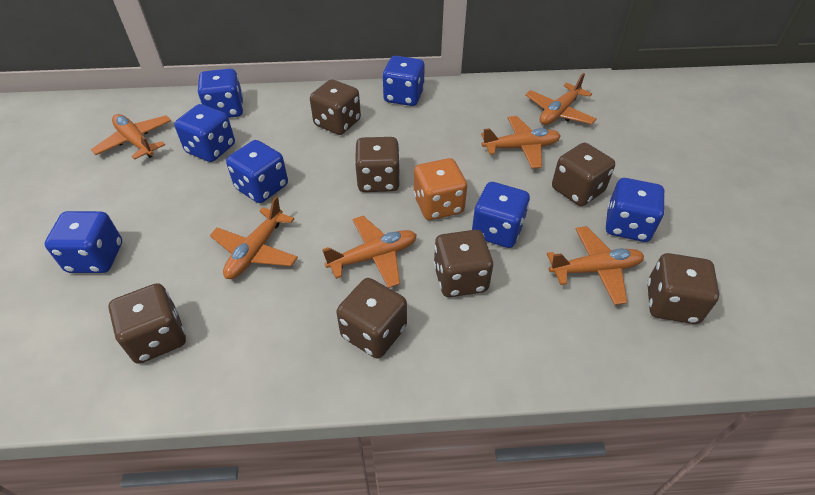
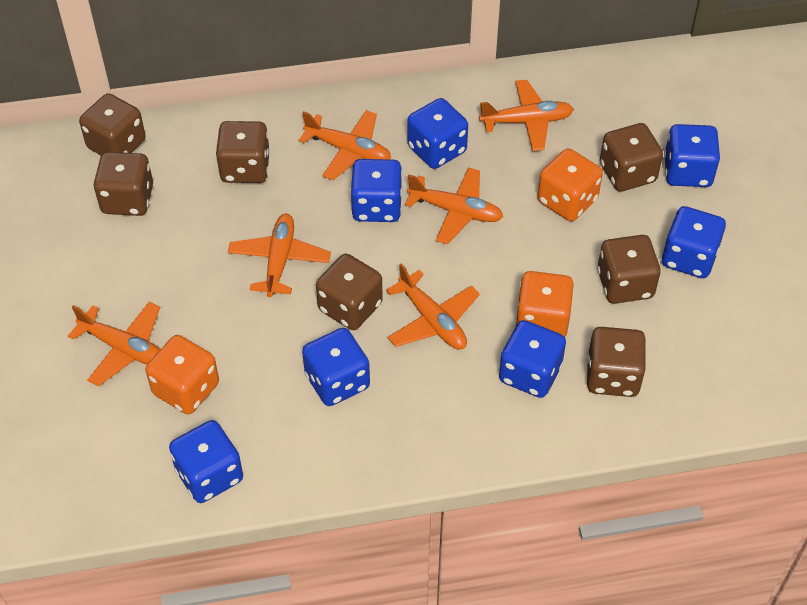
orange dice: 1 -> 3

